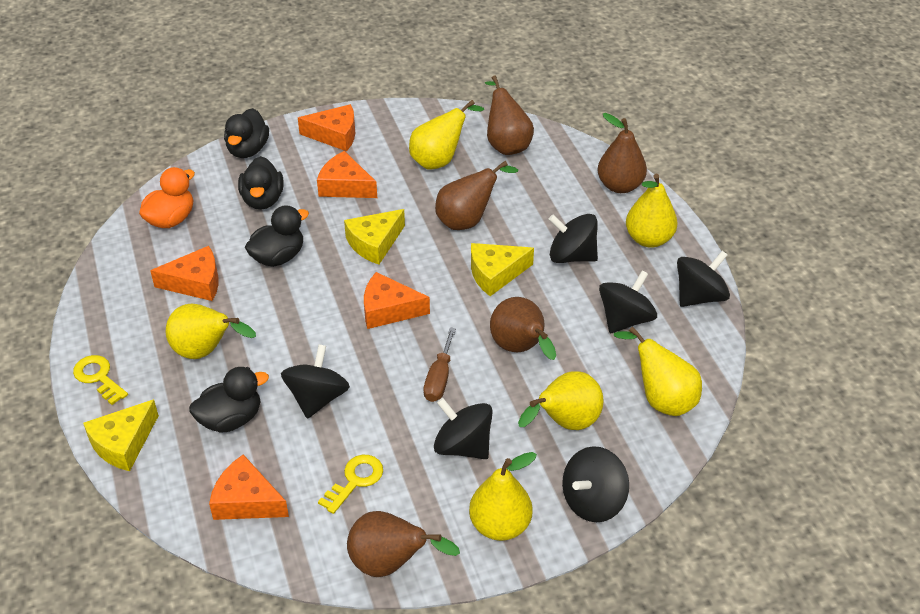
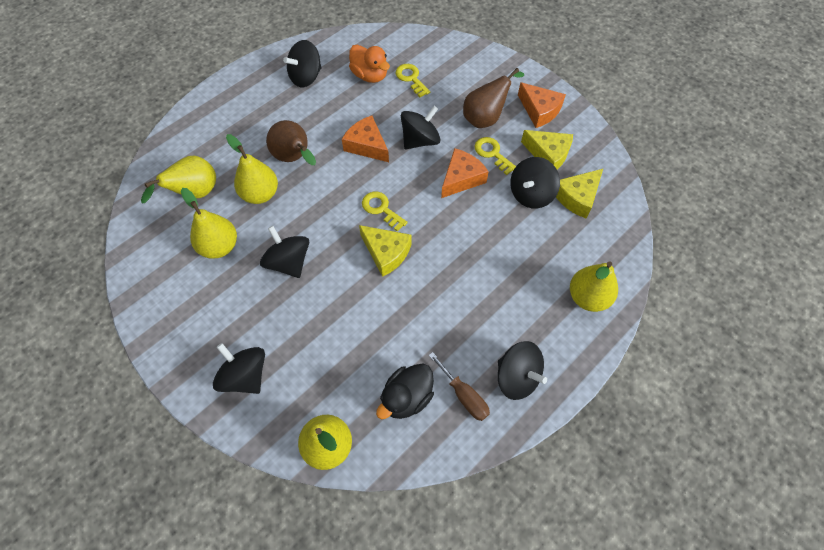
black duck: 4 -> 1
brown pear: 5 -> 2
orange cheese: 5 -> 3
yellow key: 2 -> 3
yellow pear: 6 -> 5

